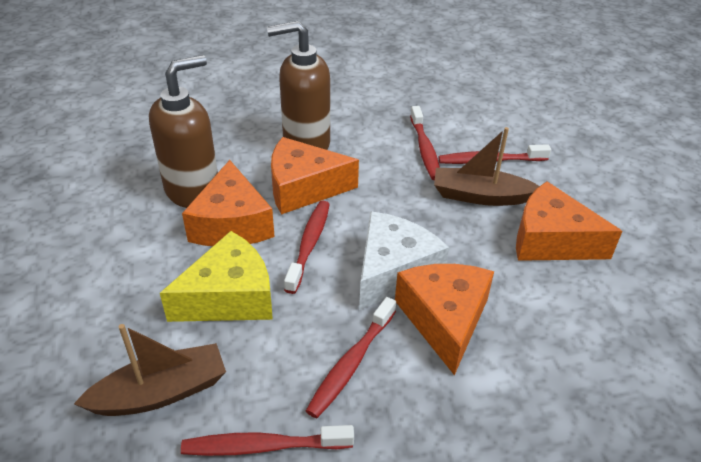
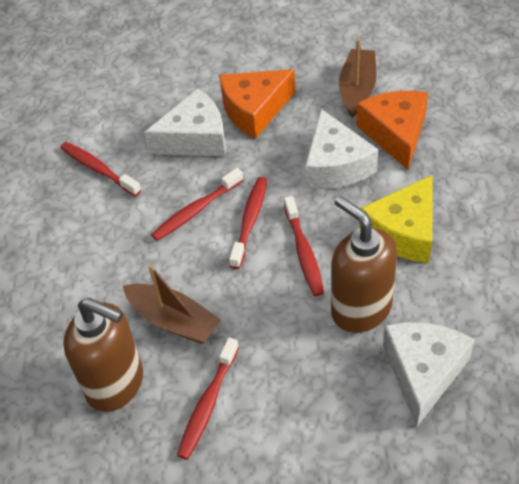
orange cheese: 4 -> 2
white cheese: 1 -> 3

